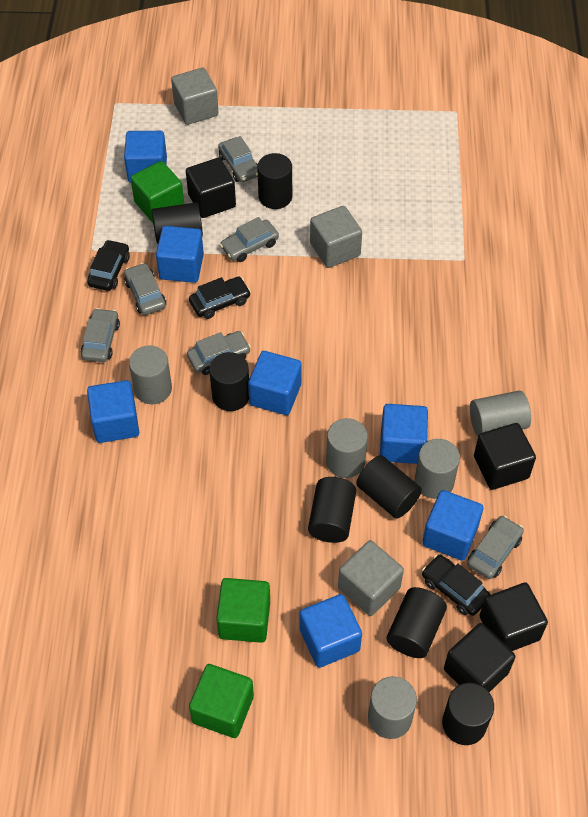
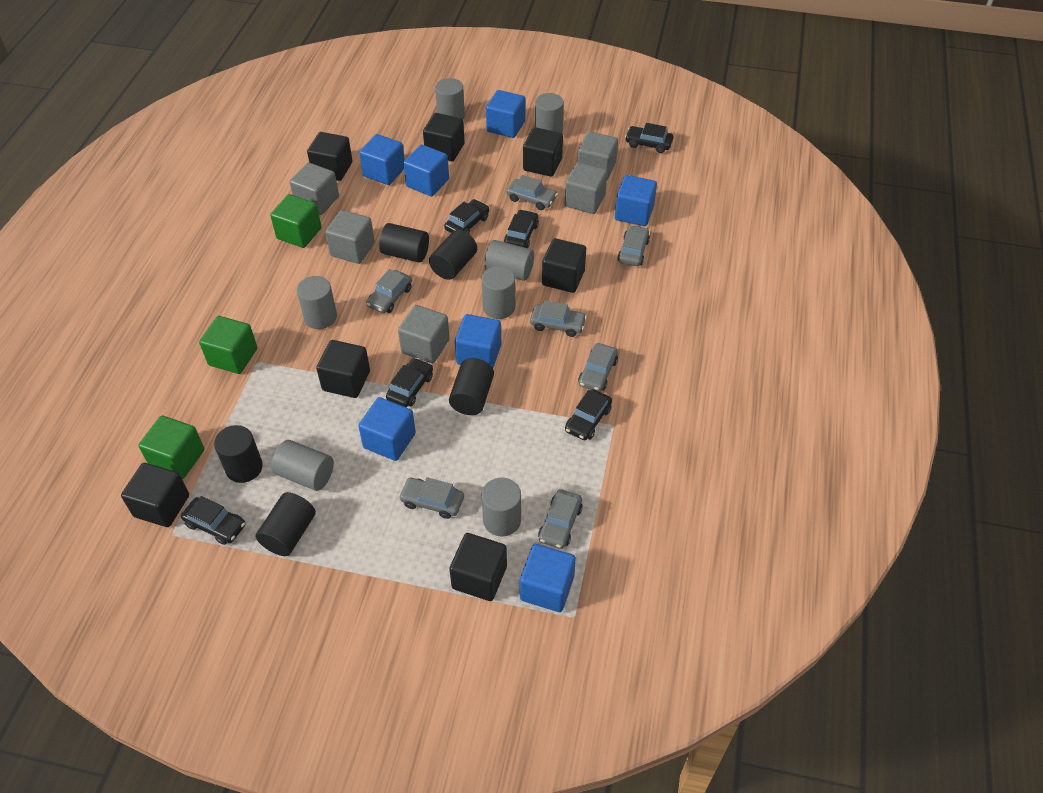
black car: 3 -> 6
black cube: 4 -> 7
black cylinder: 7 -> 5
grey car: 6 -> 7
grey cube: 3 -> 5
grey cylinder: 5 -> 7

